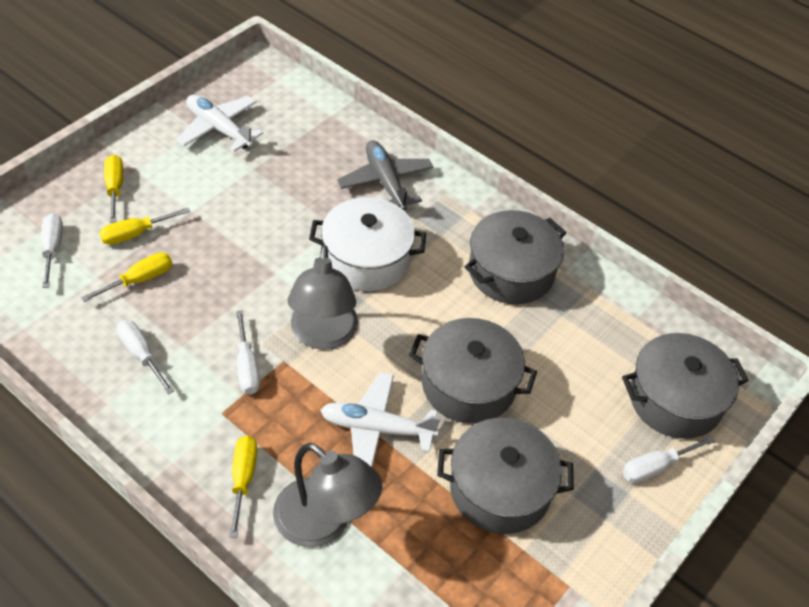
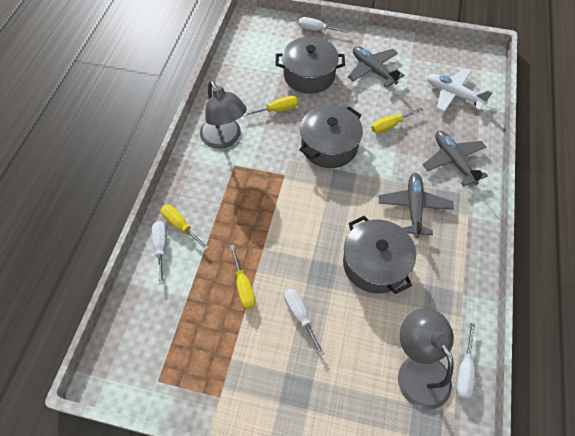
grey plane: 1 -> 3
grey pot: 4 -> 3
white plane: 2 -> 1
white pot: 1 -> 0

